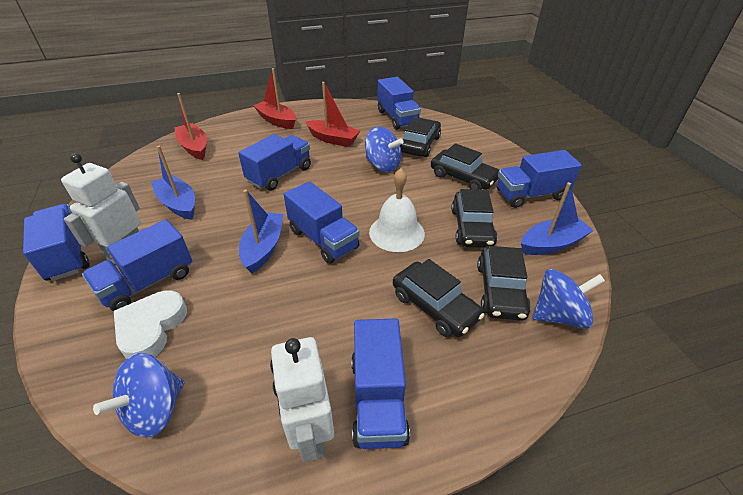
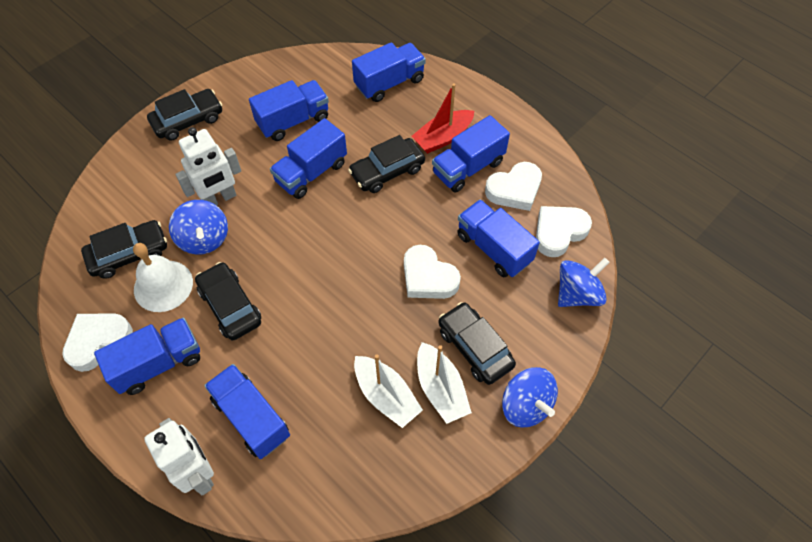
blue boat: 3 -> 0
red boat: 3 -> 1
white boat: 0 -> 2
white heart: 1 -> 4

